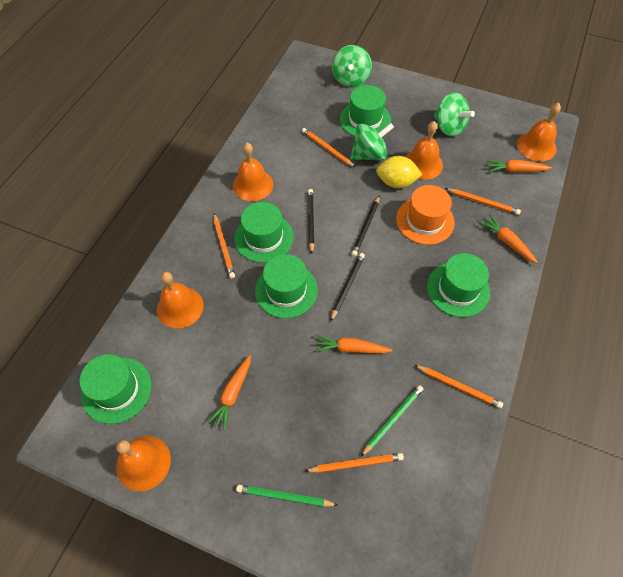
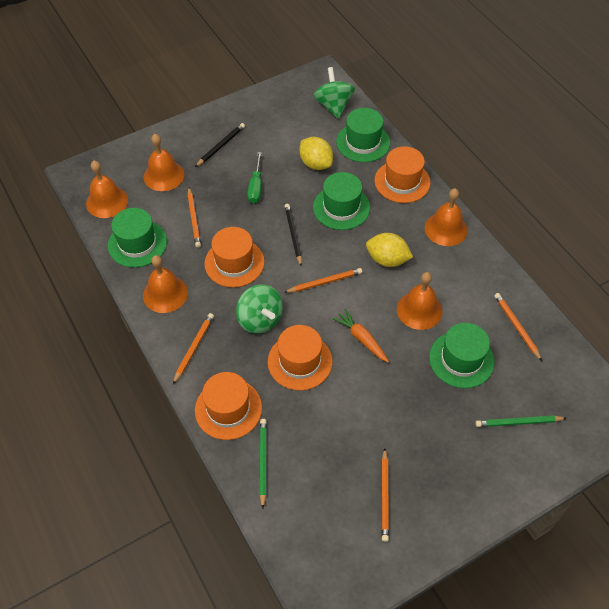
black pencil: 3 -> 2
green hat: 5 -> 4
green screwdriver: 0 -> 1
green spinning top: 3 -> 2
orange carrot: 4 -> 1
orange hat: 1 -> 4
yellow lemon: 1 -> 2

